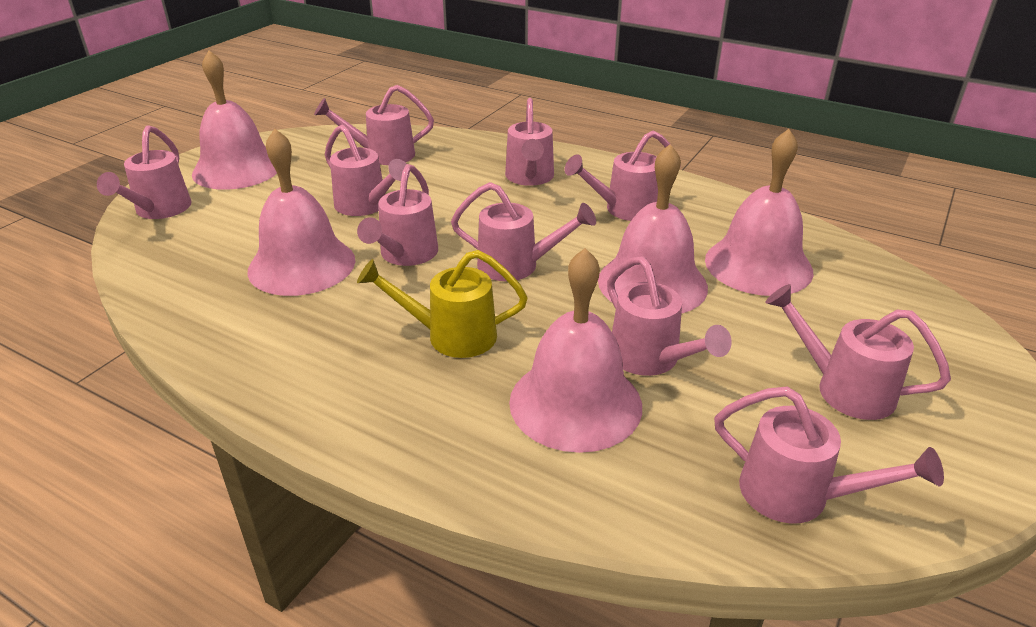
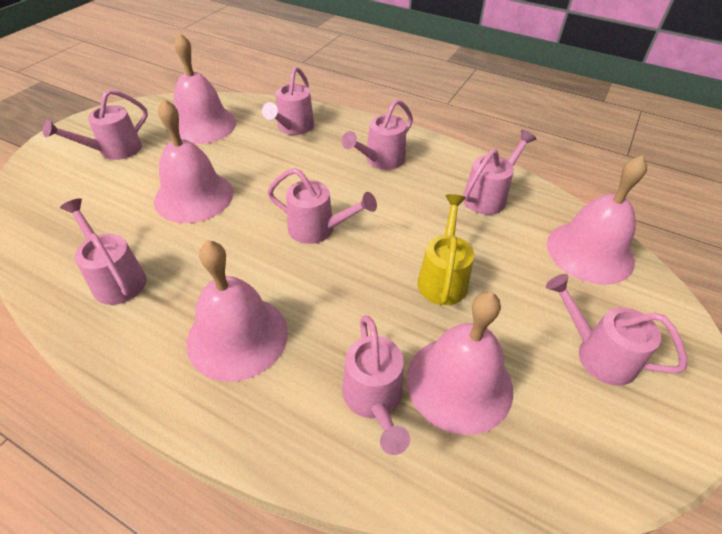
pink watering can: 10 -> 8

